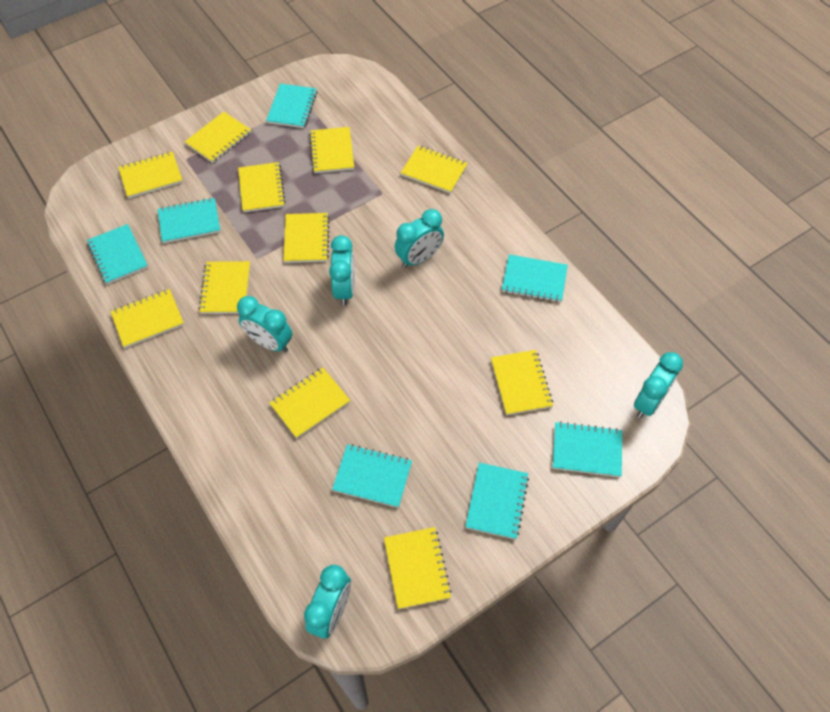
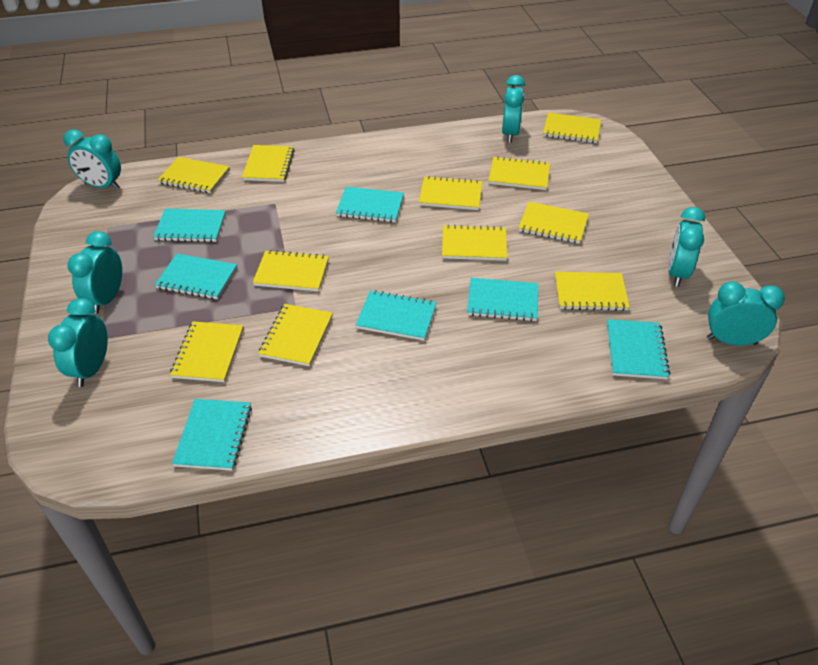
turquoise clock: 5 -> 6

